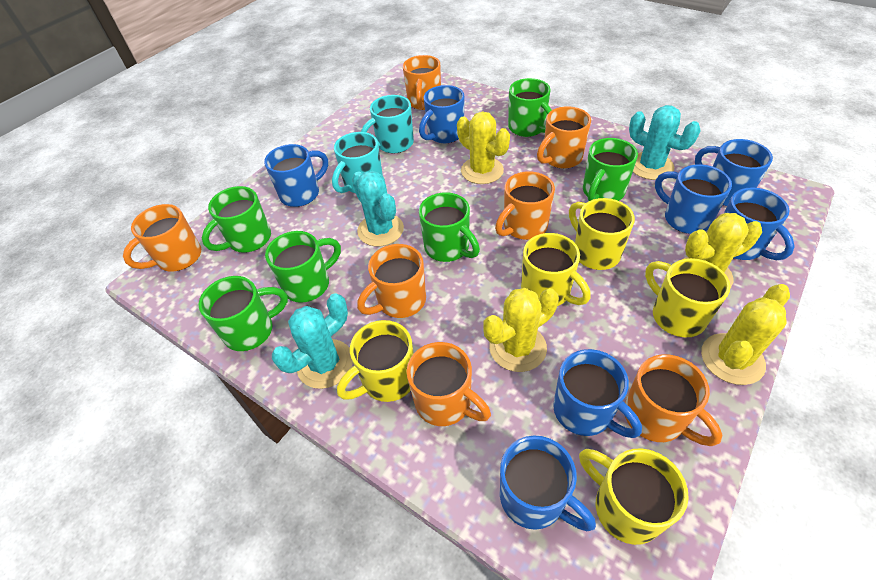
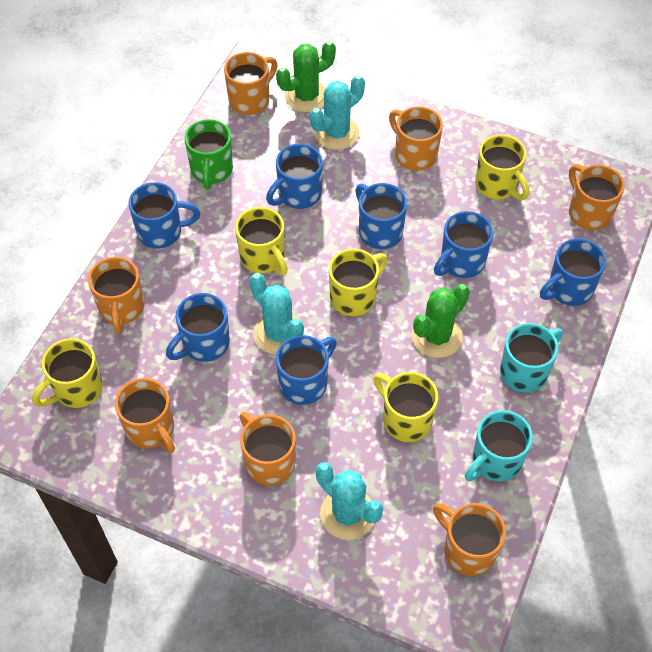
green cactus: 0 -> 2
green mug: 6 -> 1
yellow cactus: 4 -> 0

